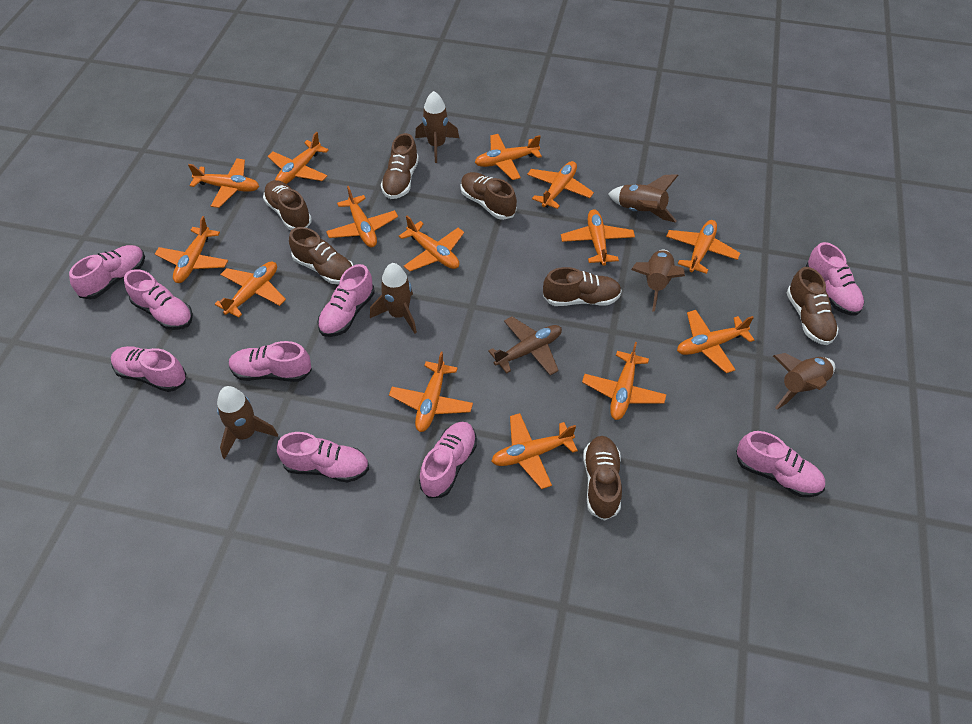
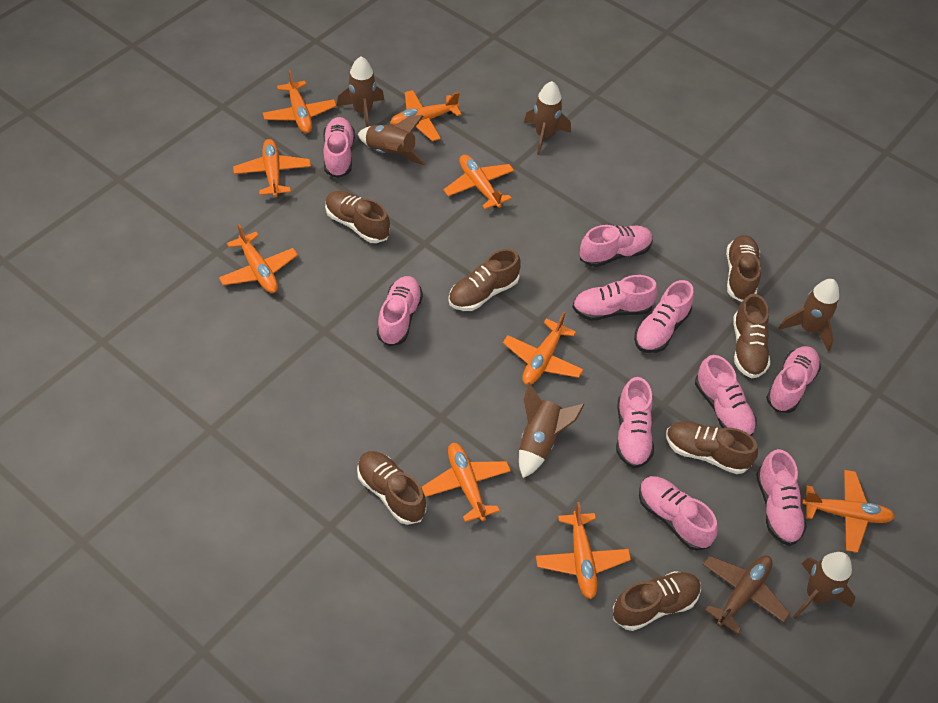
orange plane: 14 -> 9
pink shoe: 9 -> 10

